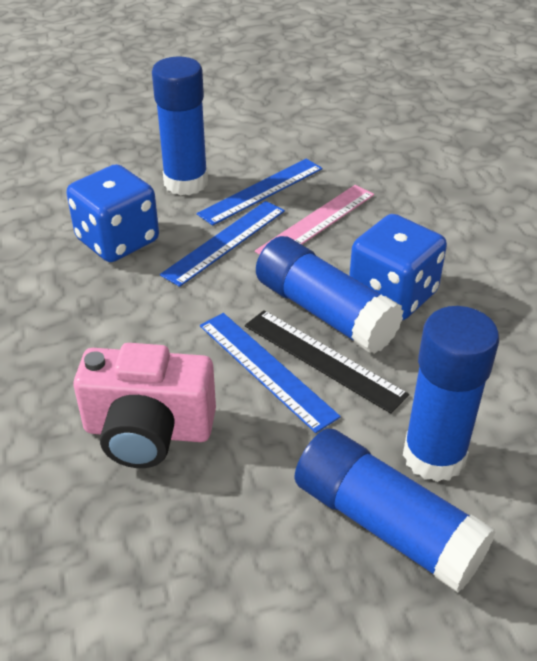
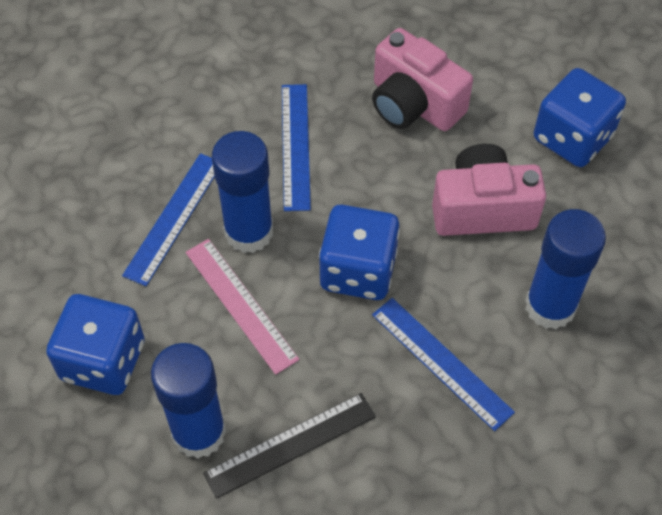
blue dice: 2 -> 3
blue glue stick: 4 -> 3
pink camera: 1 -> 2

